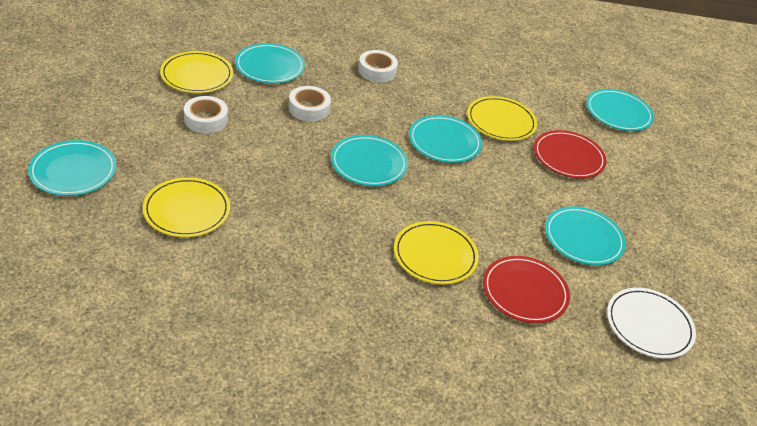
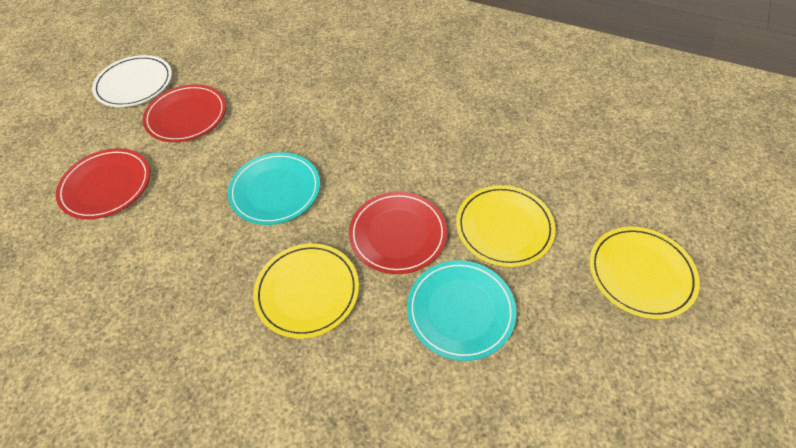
red plate: 2 -> 3
turquoise plate: 6 -> 2
white tape: 3 -> 0
yellow plate: 4 -> 3

